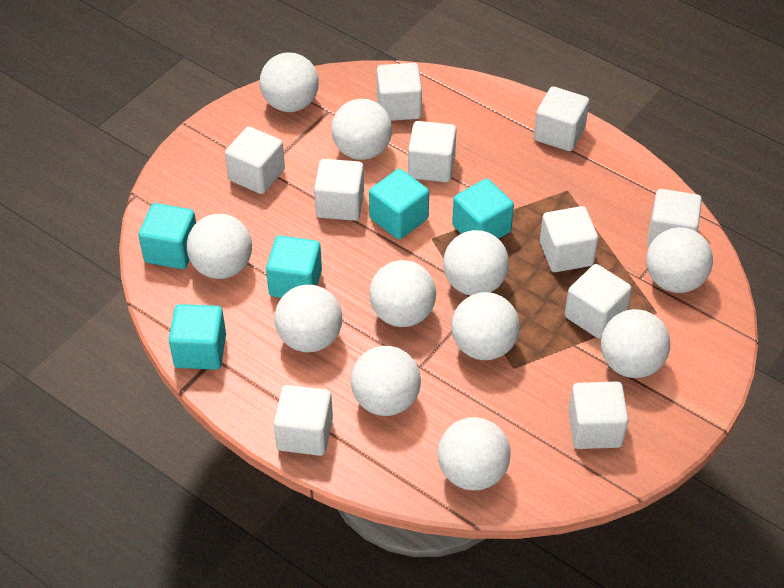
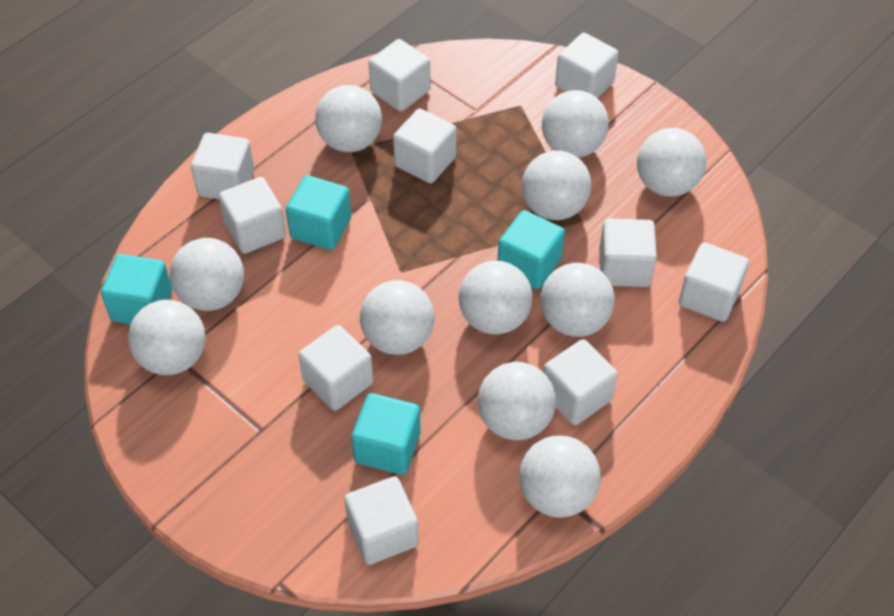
turquoise cube: 5 -> 4

